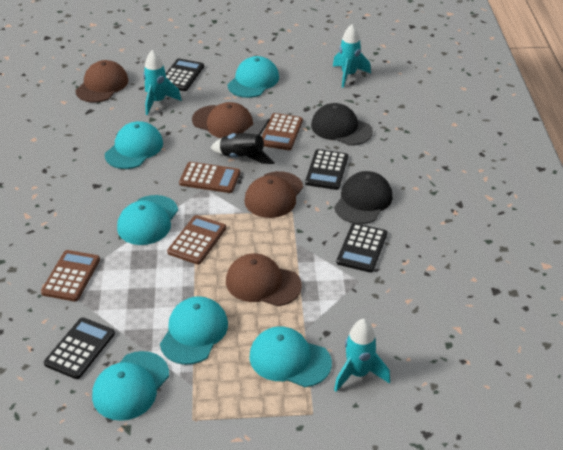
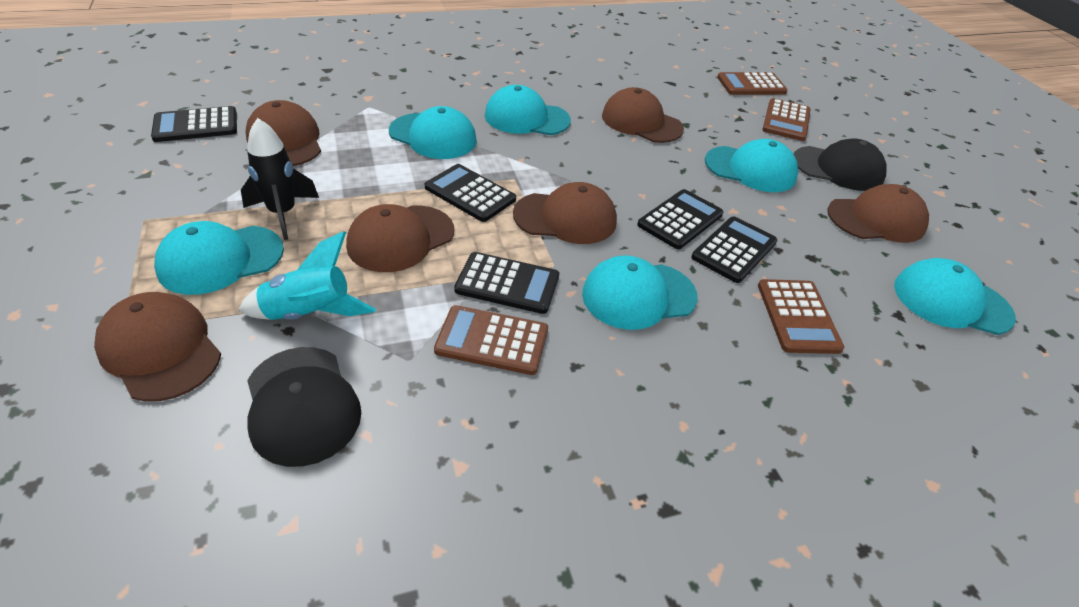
black calculator: 4 -> 5
brown cap: 4 -> 6
turquoise rocket: 3 -> 1

